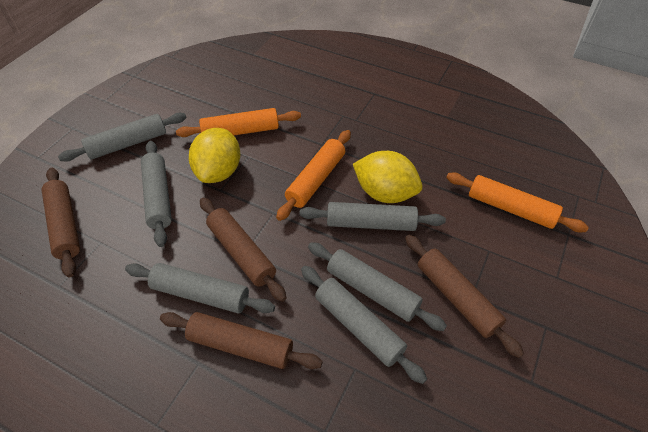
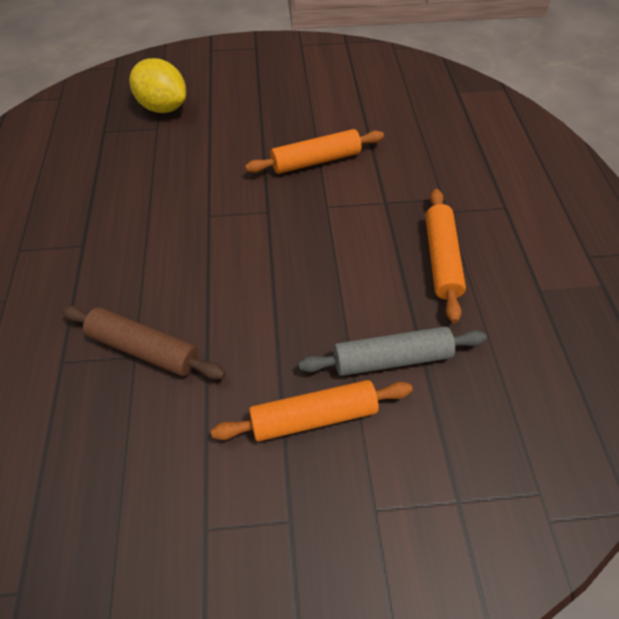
brown rolling pin: 4 -> 1
grey rolling pin: 6 -> 1
yellow lemon: 2 -> 1

